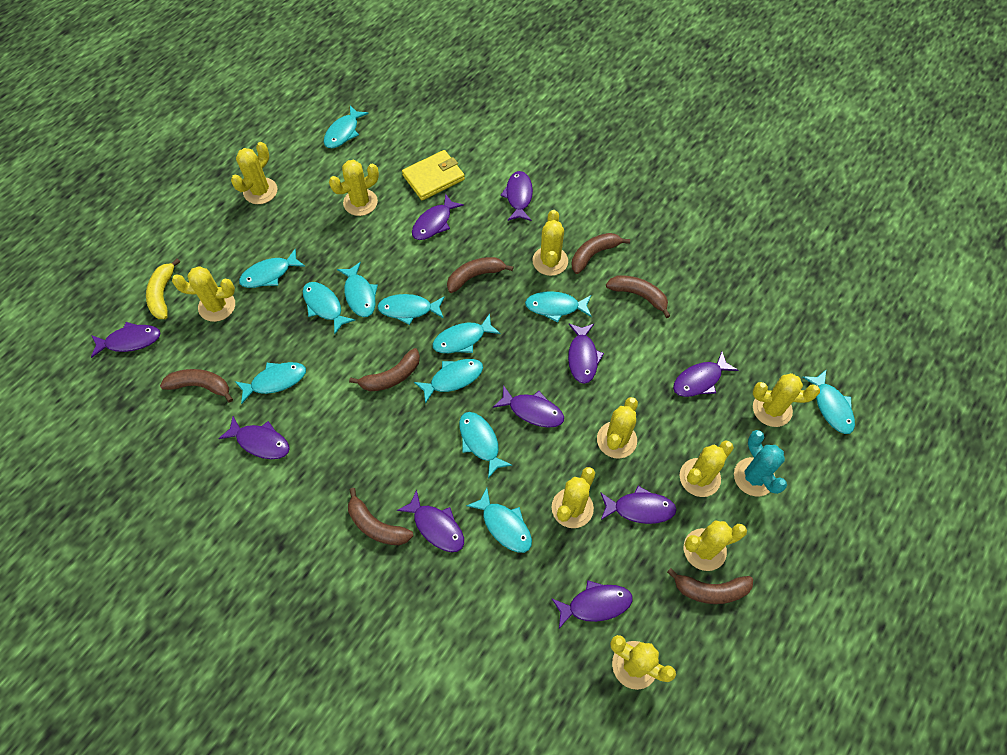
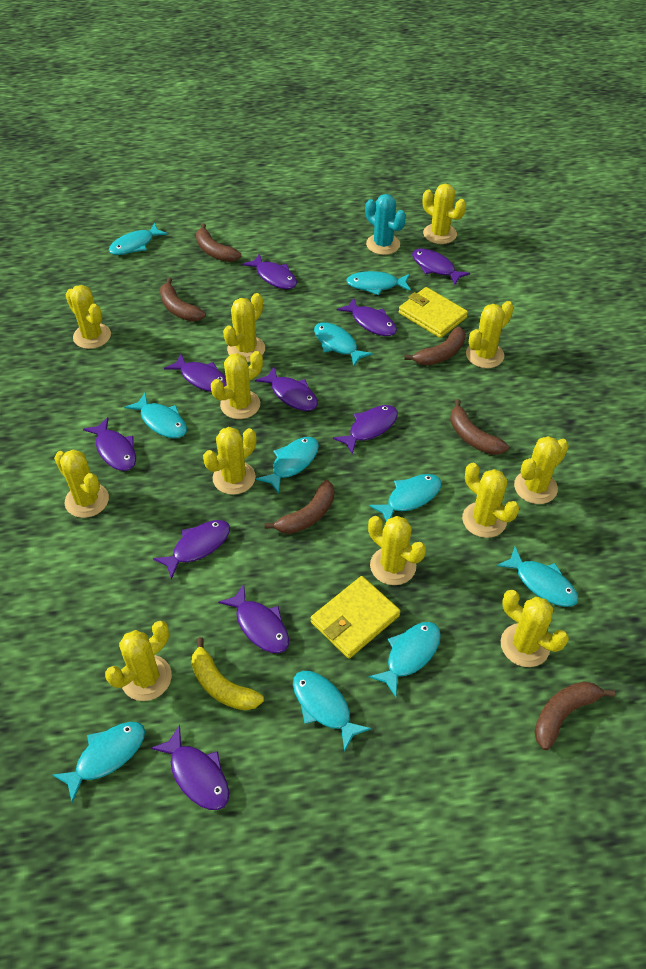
brown banana: 7 -> 6
turquoise fish: 12 -> 10
yellow cactus: 10 -> 12
yellow wallet: 1 -> 2

